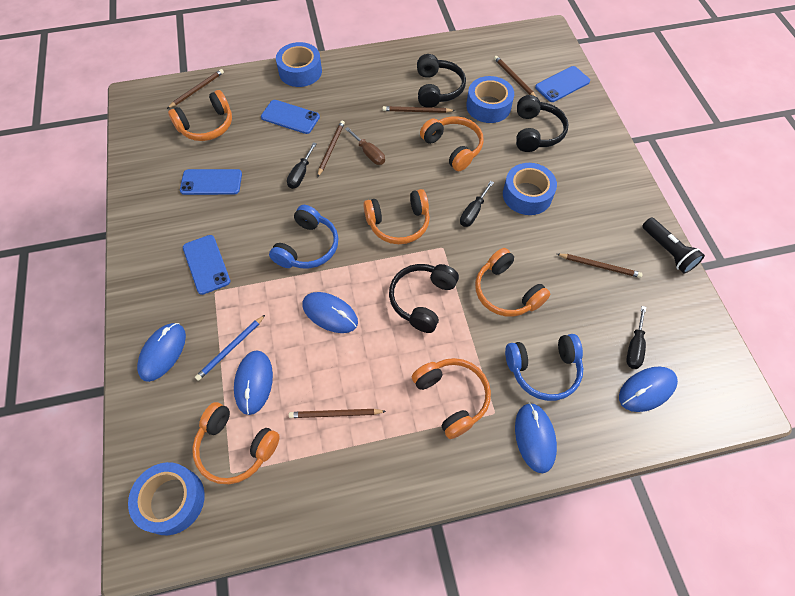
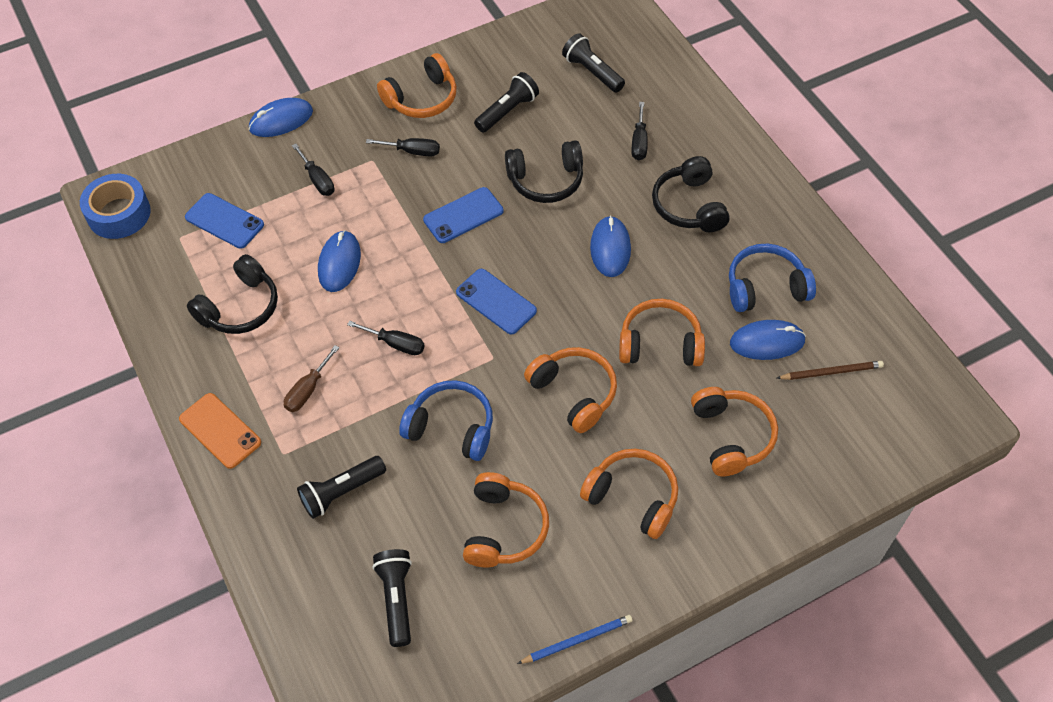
black flashlight: 1 -> 4
black screwdriver: 3 -> 4
blue mouse: 5 -> 4
blue phone: 4 -> 3
blue tape: 4 -> 1
brown pencil: 6 -> 1
orange phone: 0 -> 1

